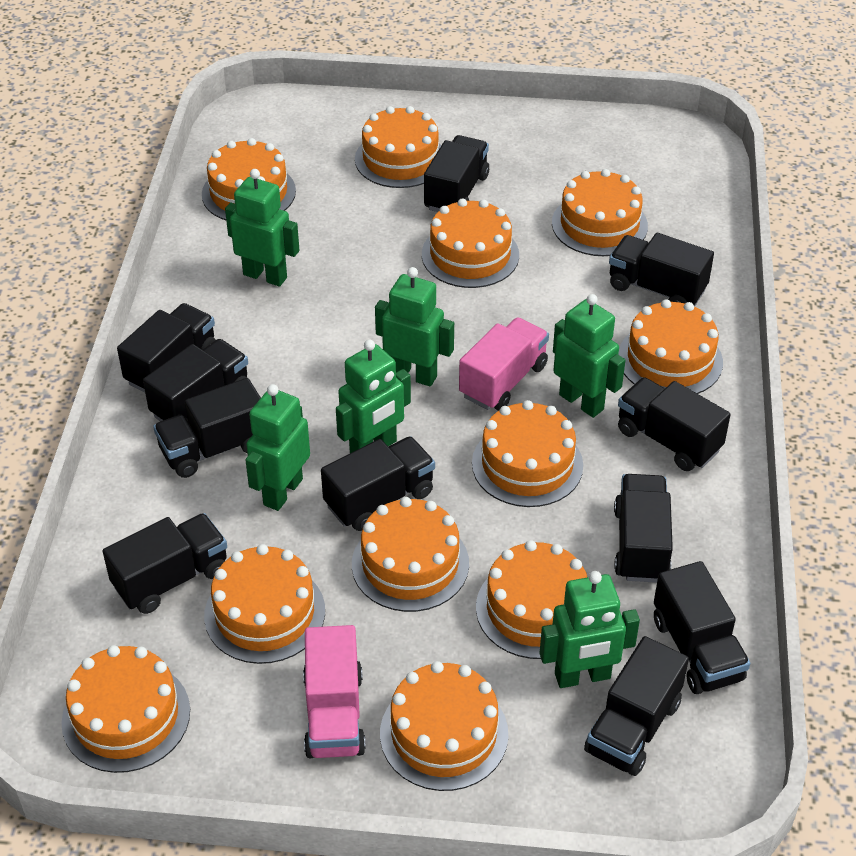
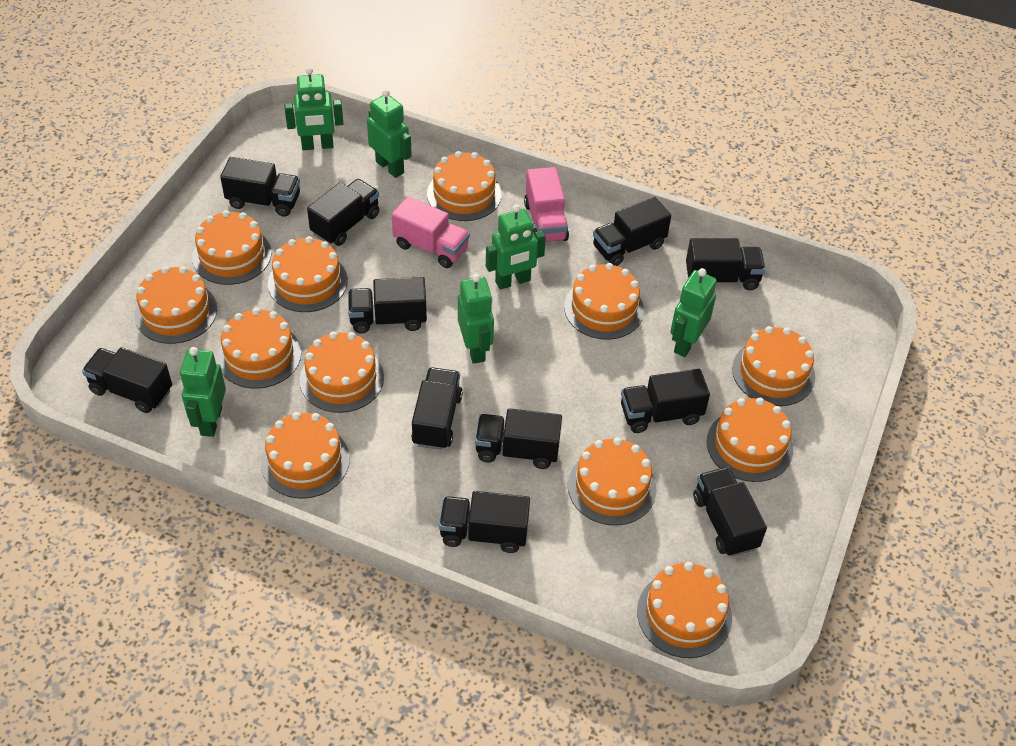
orange cake: 11 -> 12

